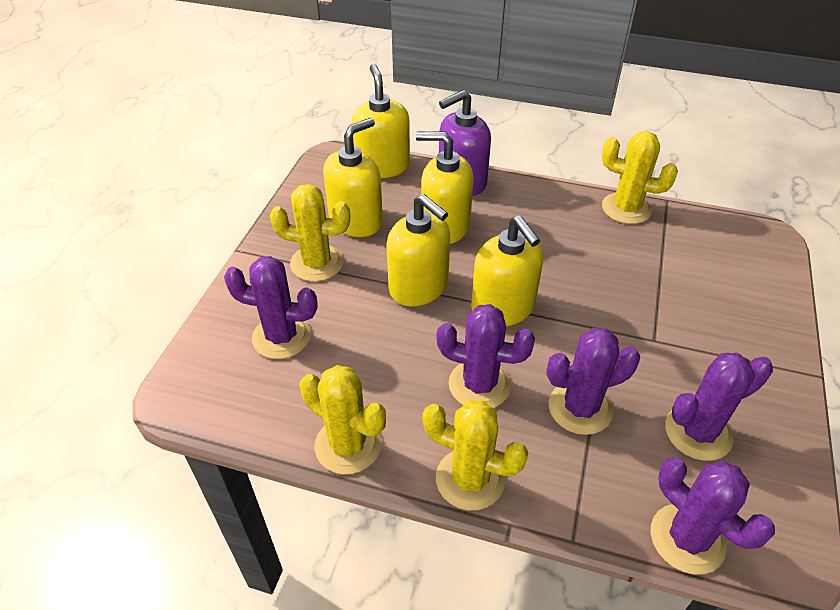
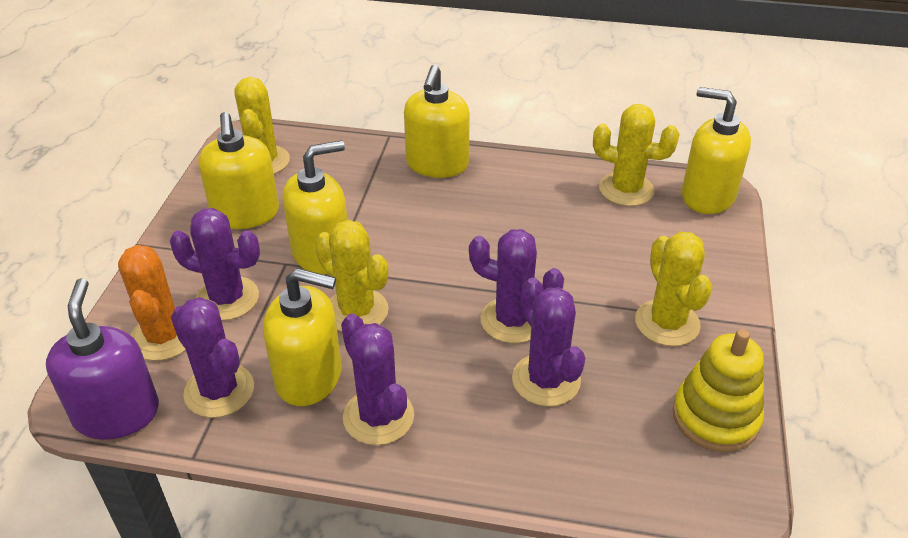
orange cactus: 0 -> 1
yellow stacking toy: 0 -> 1

